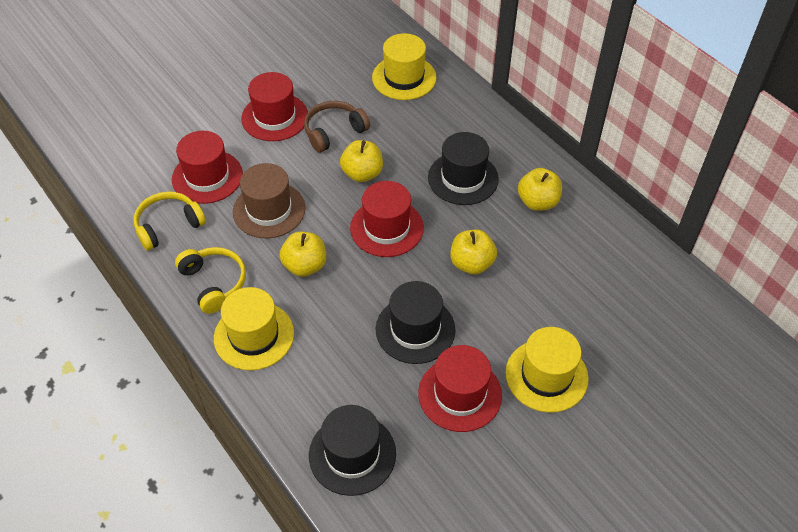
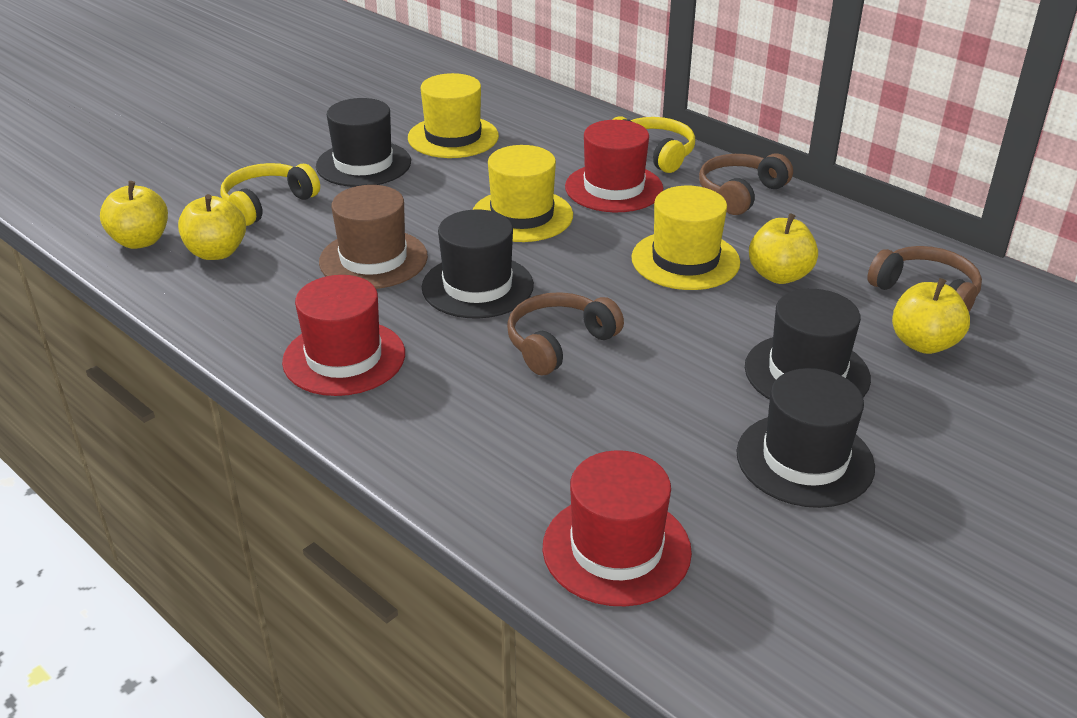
black hat: 3 -> 4
brown headphones: 1 -> 3
red hat: 4 -> 3

